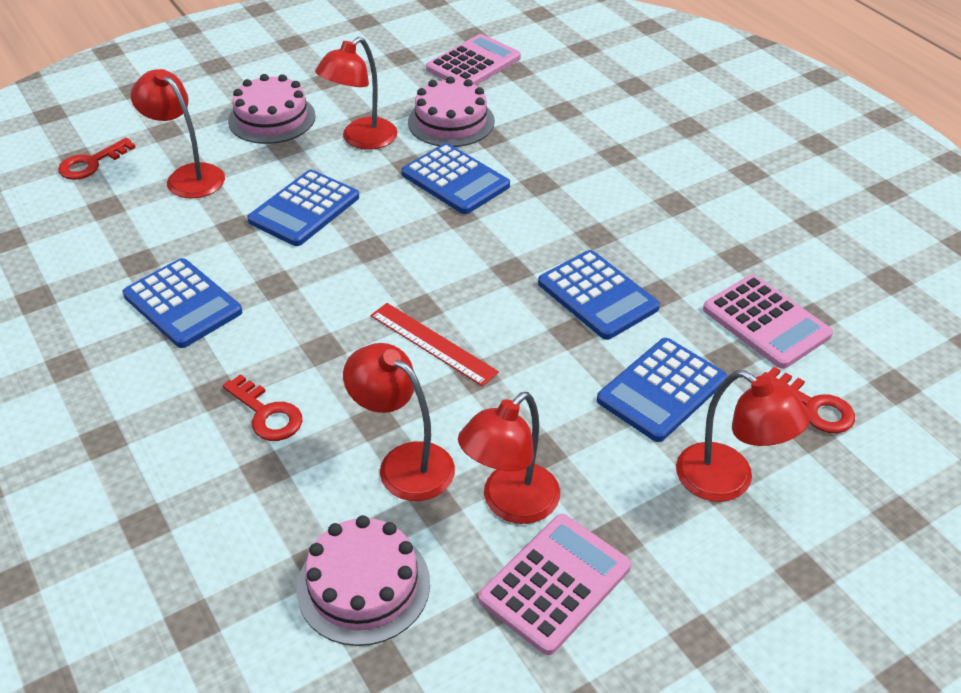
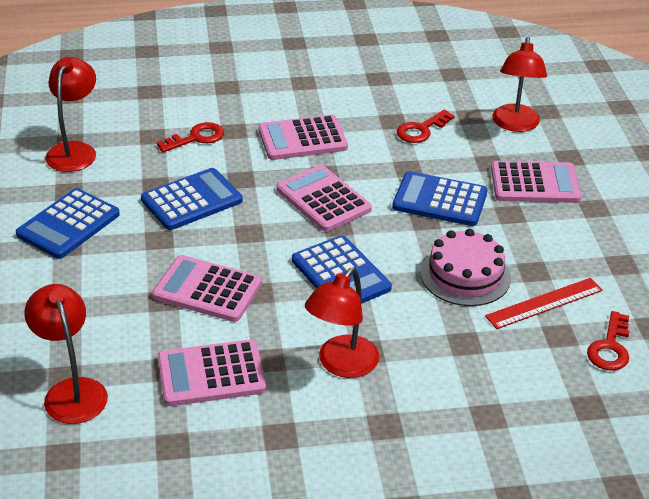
blue calculator: 5 -> 4
pink cake: 3 -> 1
pink calculator: 3 -> 5
red lamp: 5 -> 4

